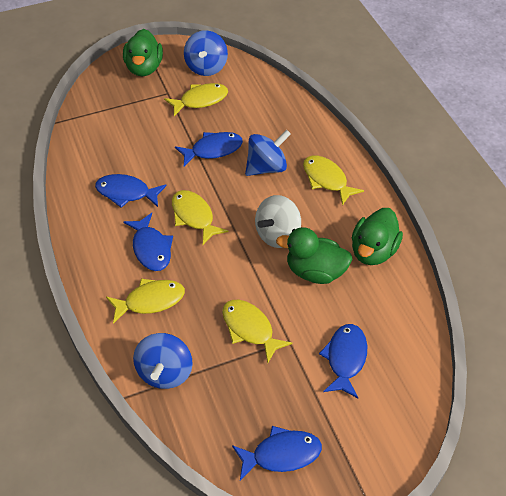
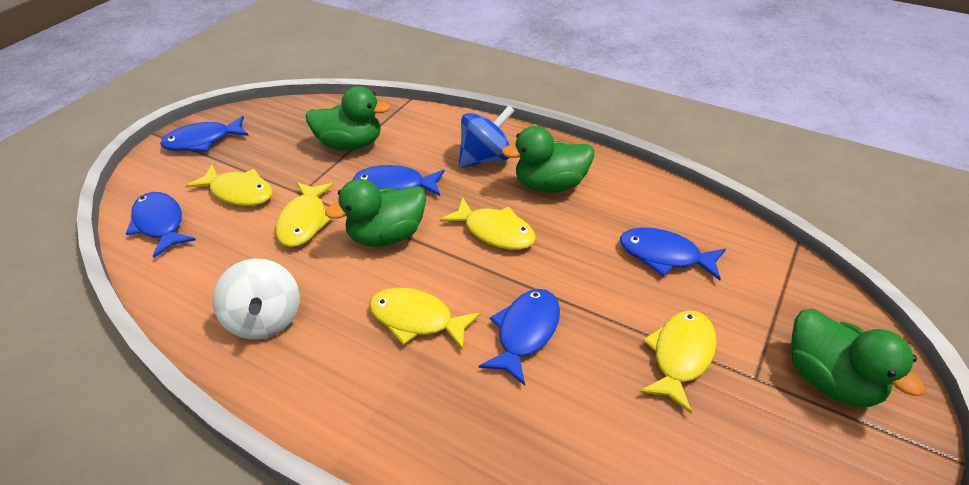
blue spinning top: 3 -> 1
green duck: 3 -> 4

